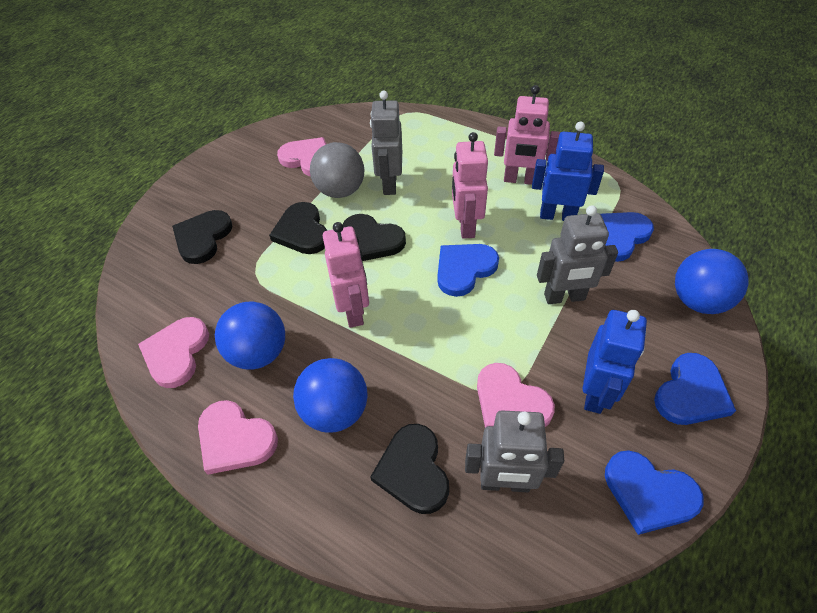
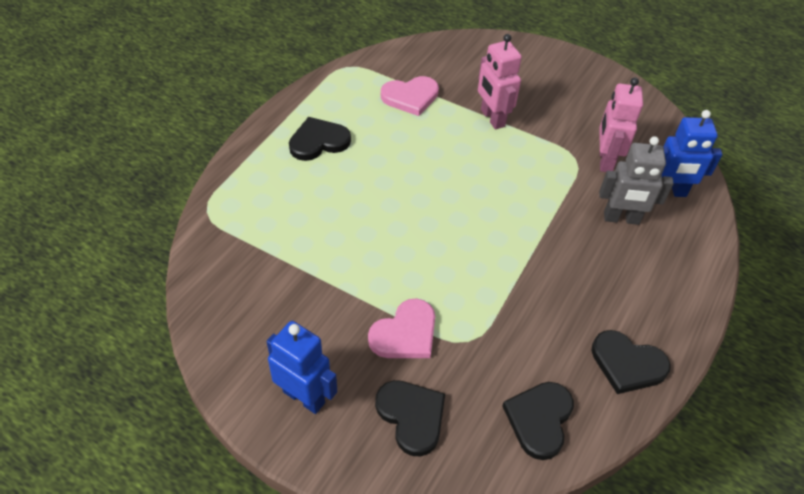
blue ball: 3 -> 0
blue heart: 4 -> 0
grey ball: 1 -> 0
grey robot: 3 -> 1
pink heart: 4 -> 2
pink robot: 3 -> 2

